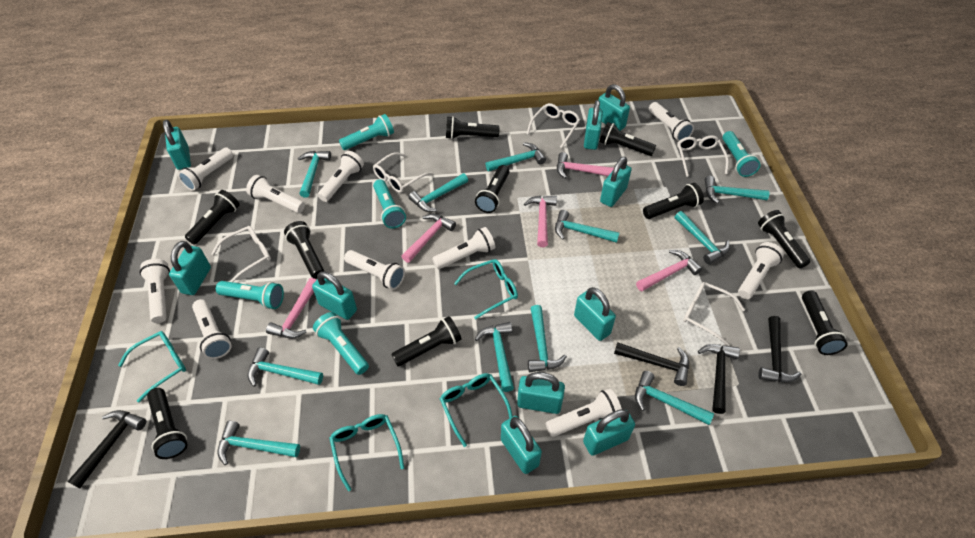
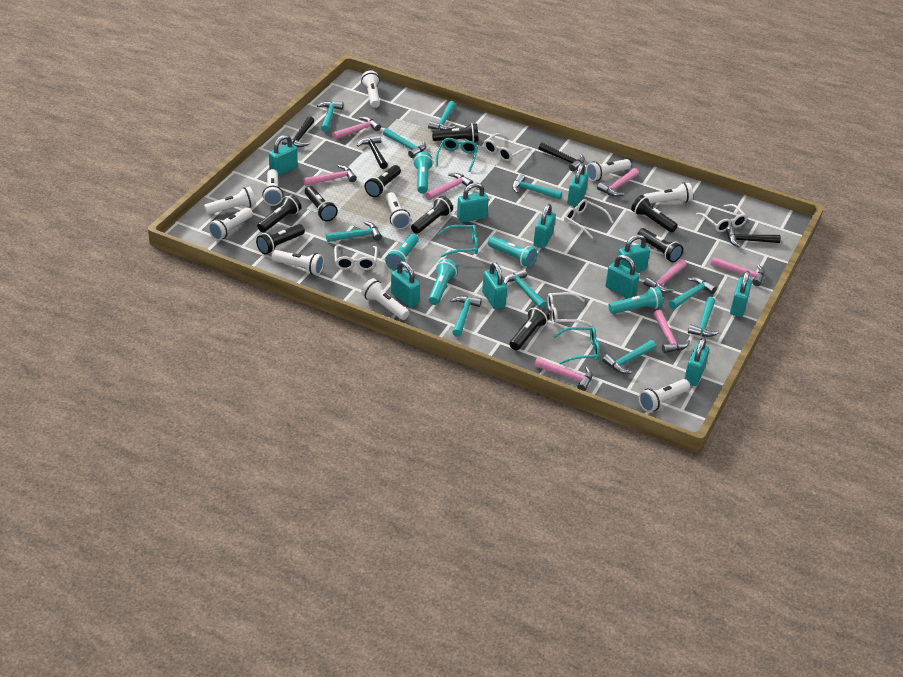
black flashlight: 10 -> 9
pink hammer: 5 -> 8
turquoise glasses: 4 -> 3
turquoise hammer: 11 -> 10

